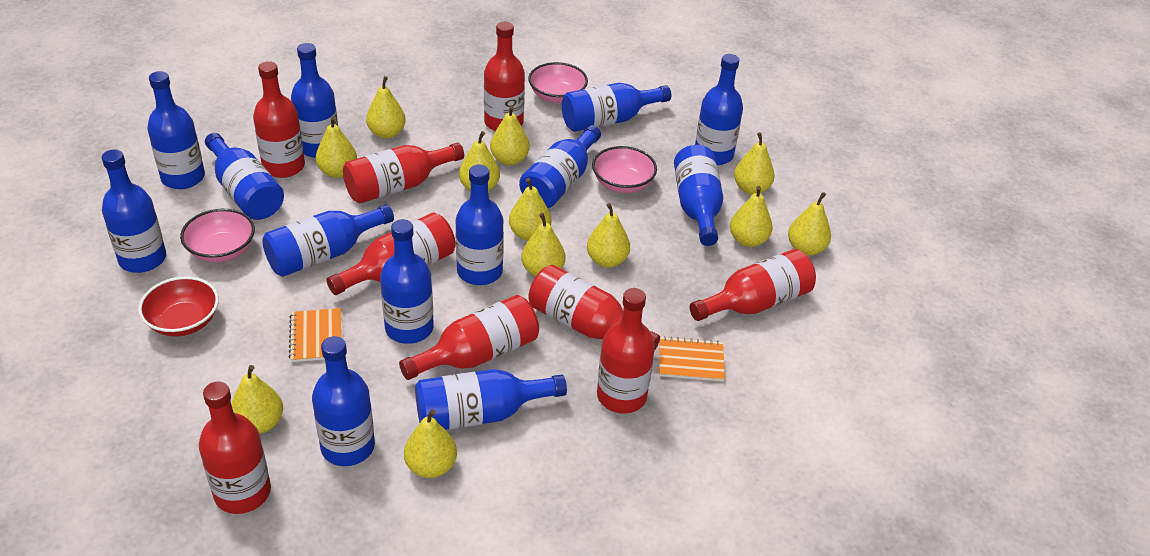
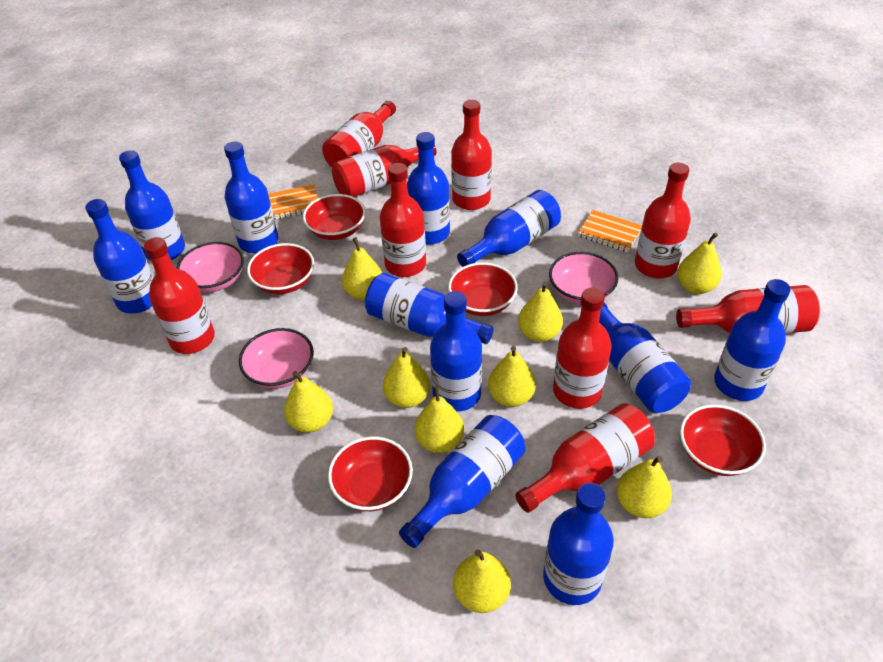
blue bottle: 13 -> 11
red bowl: 1 -> 5
yellow pear: 12 -> 9

